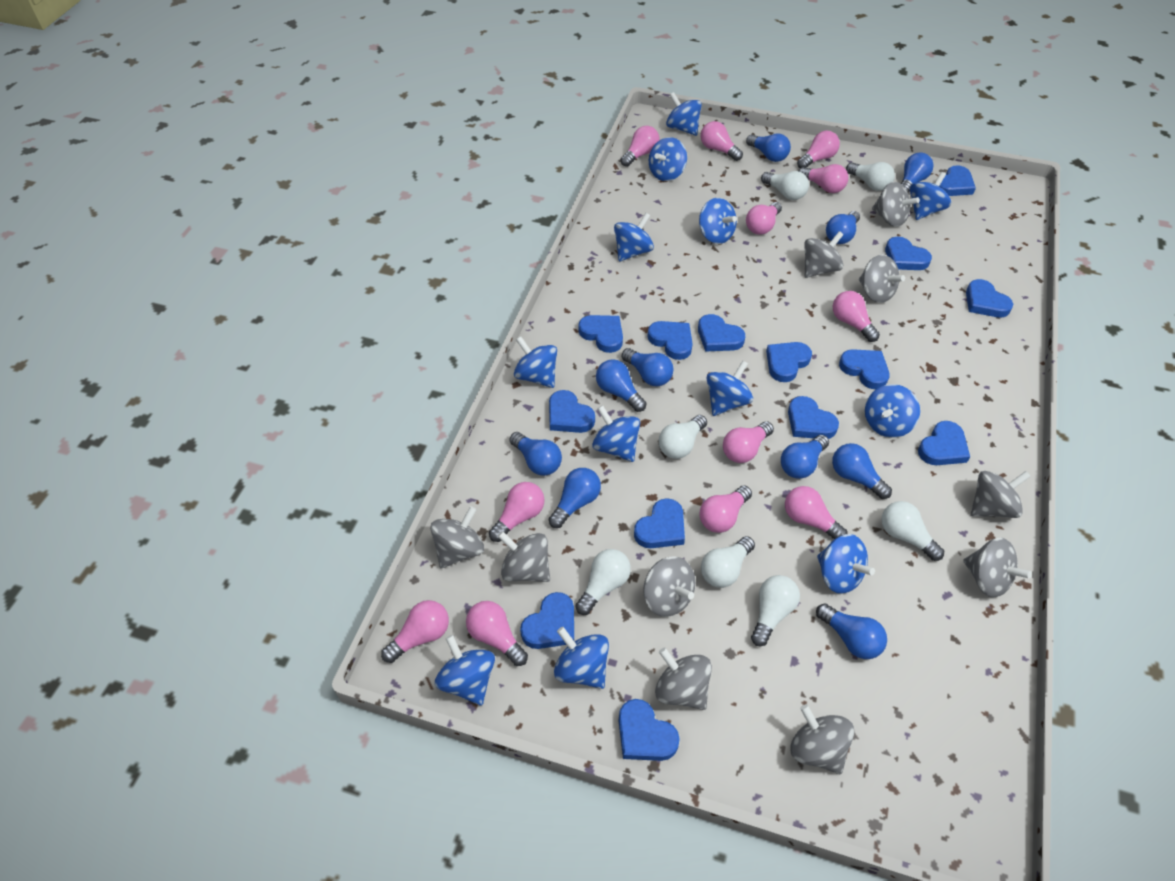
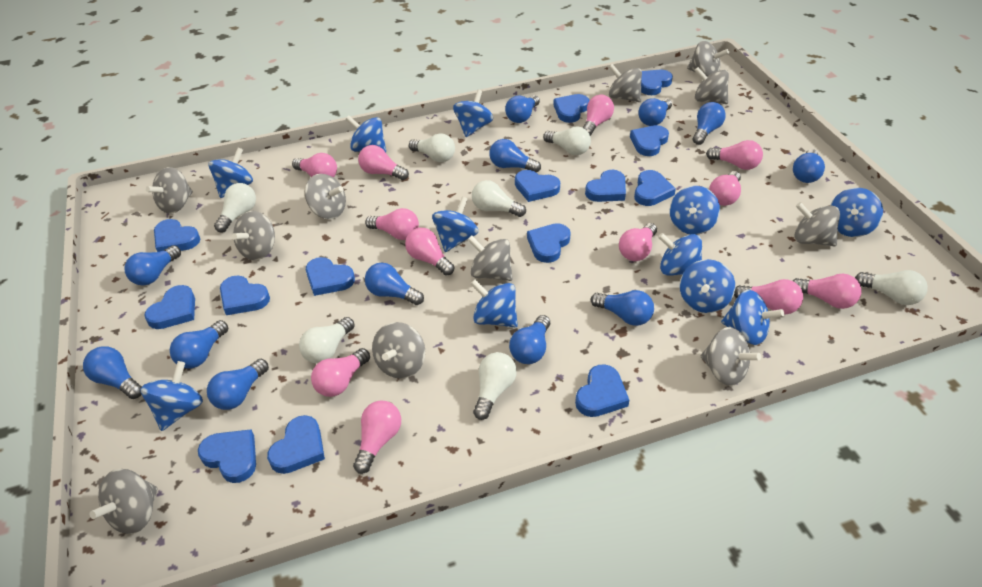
blue light bulb: 10 -> 12
blue spinning top: 12 -> 11
grey spinning top: 10 -> 11

